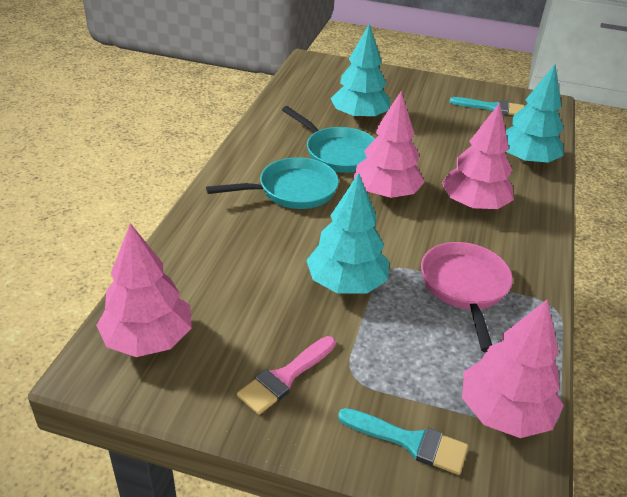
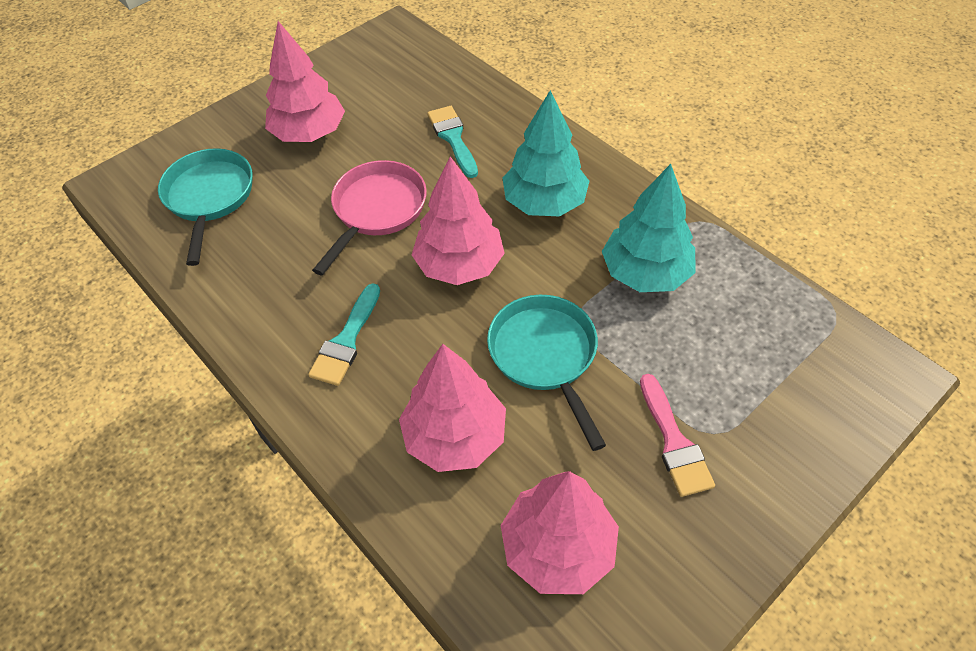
turquoise tree: 3 -> 2

